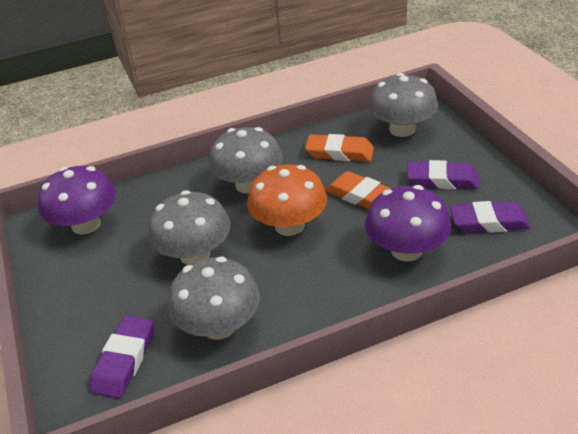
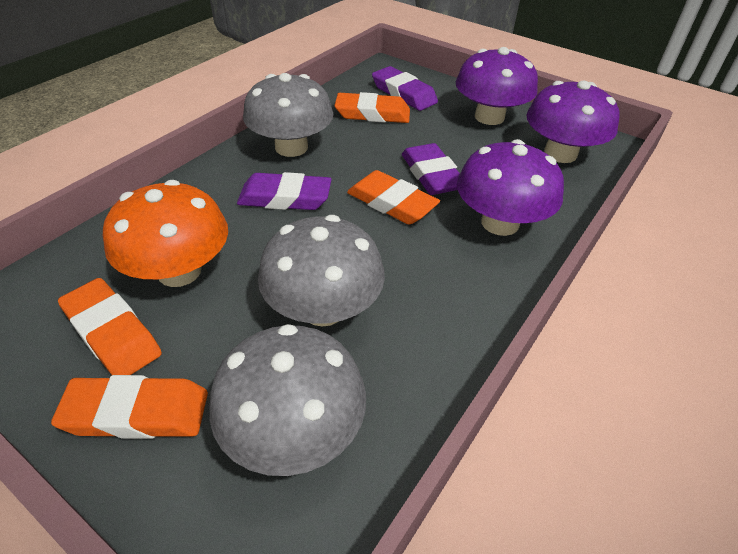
grey mushroom: 4 -> 3
orange eraser: 2 -> 4
purple mushroom: 2 -> 3

